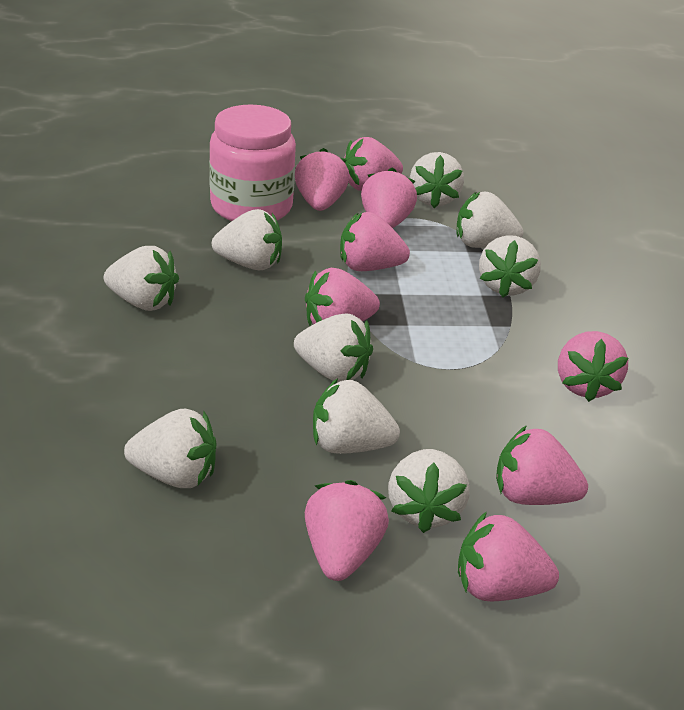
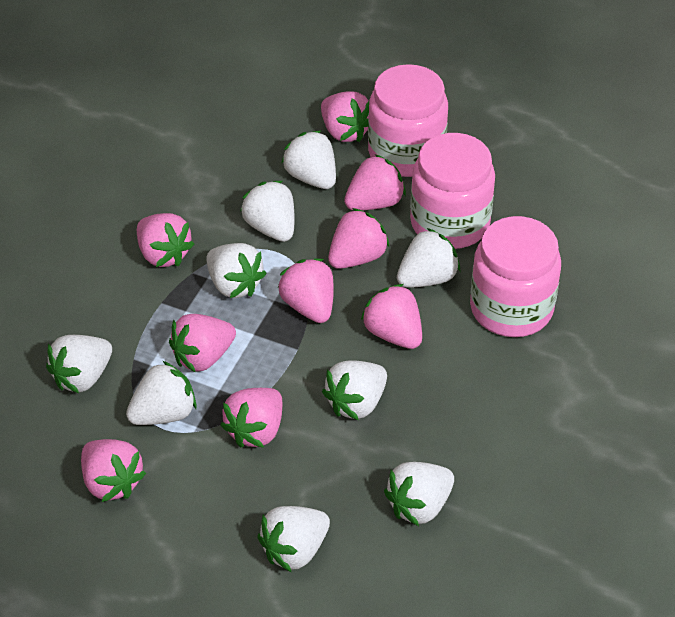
pink jar: 1 -> 3

